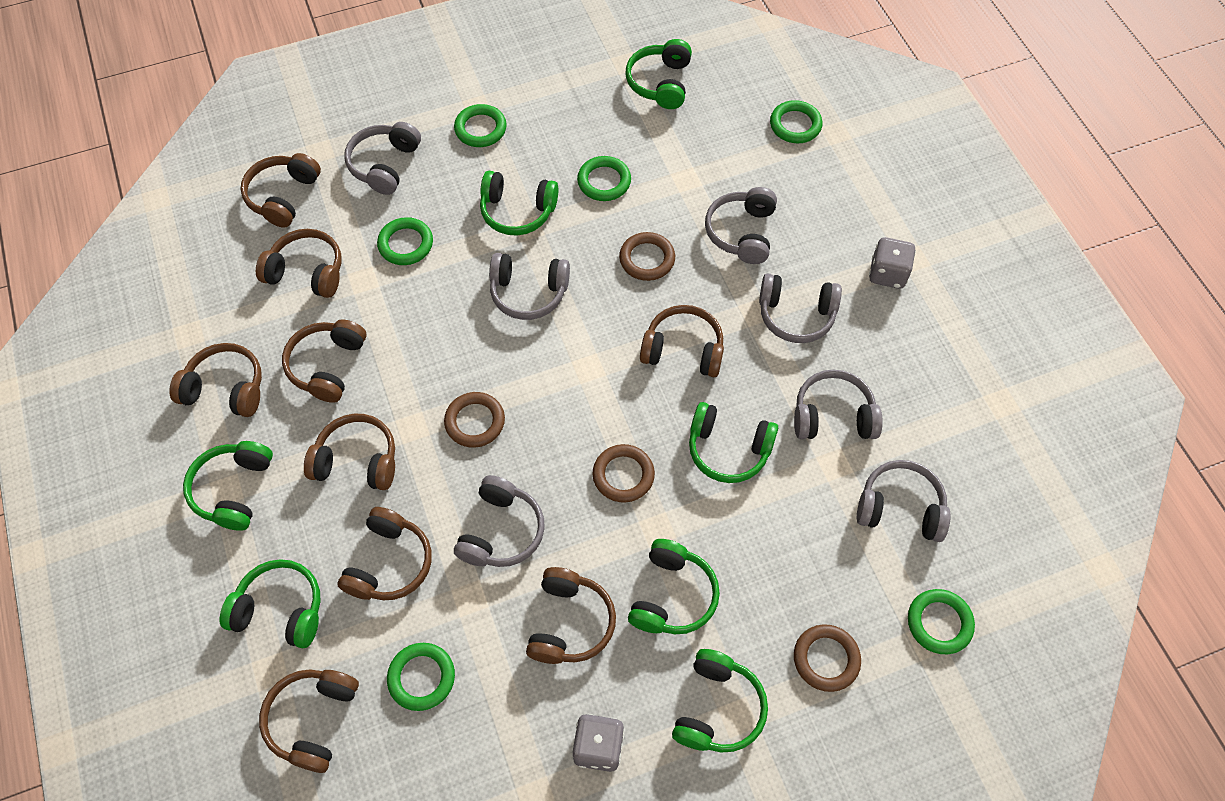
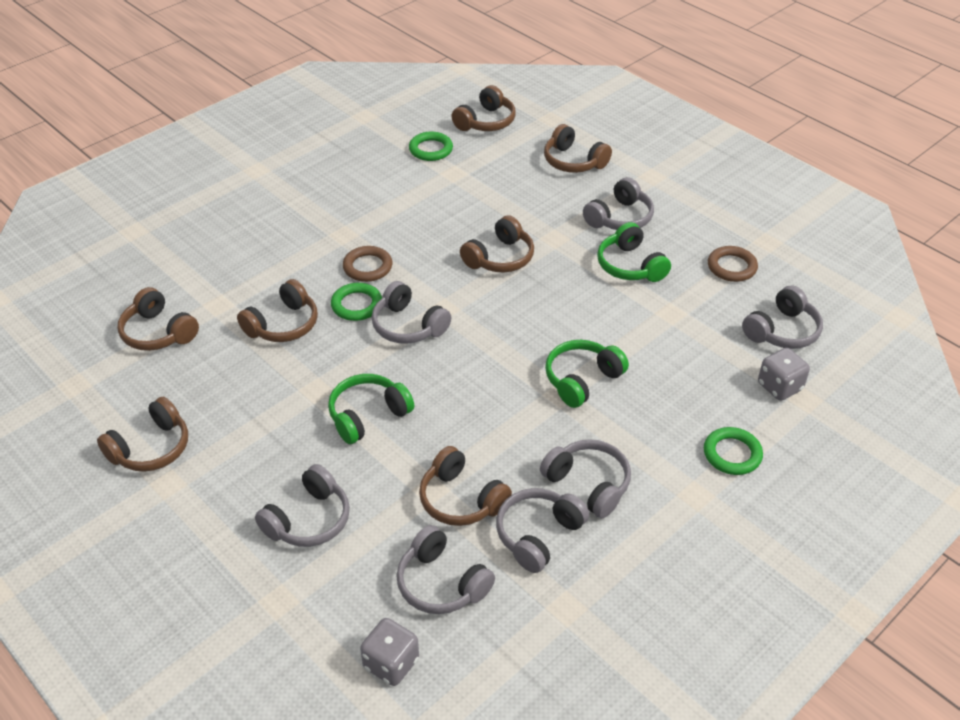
brown headphones: 9 -> 7
brown ring: 4 -> 2
green headphones: 7 -> 3
green ring: 6 -> 3

